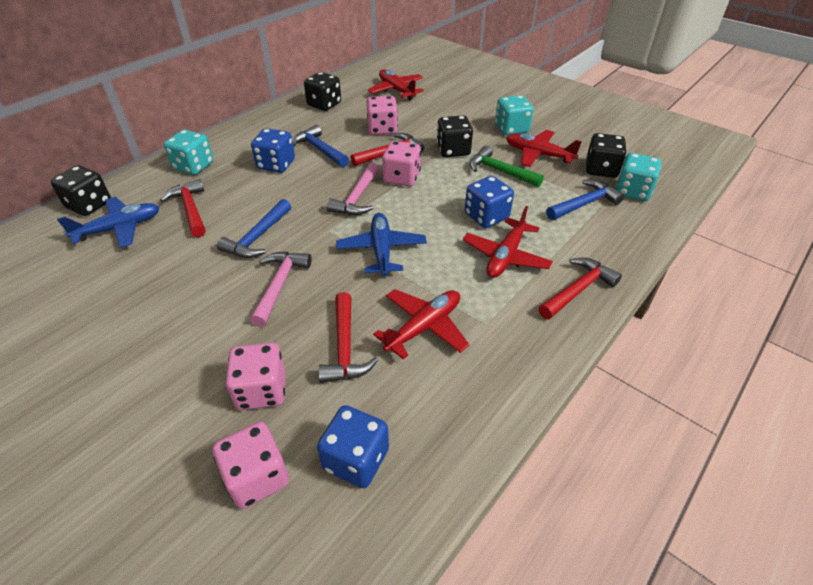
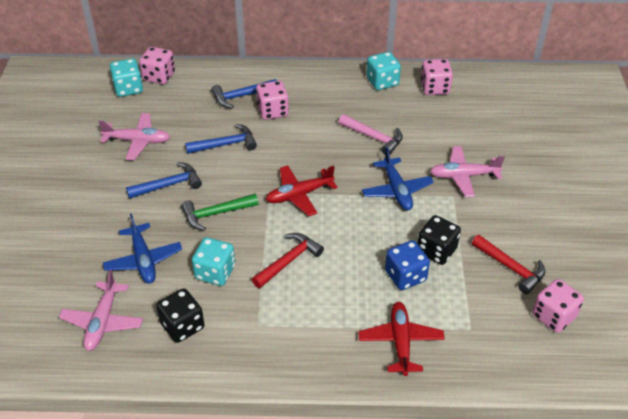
black dice: 4 -> 2
blue dice: 3 -> 1
pink hammer: 2 -> 1
pink plane: 0 -> 3
red hammer: 4 -> 2
red plane: 4 -> 2

